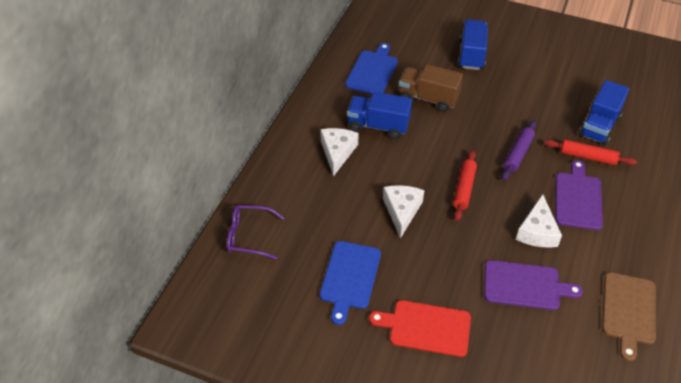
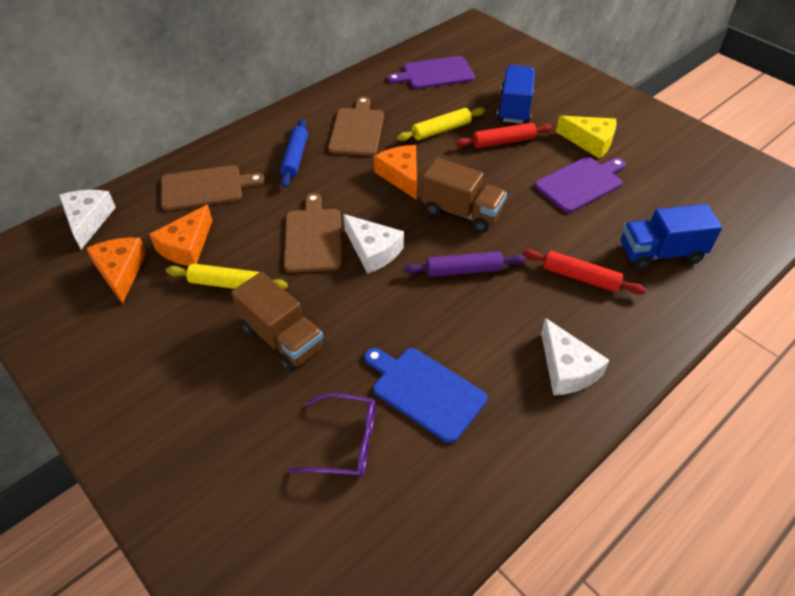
blue cutting board: 2 -> 1
blue rolling pin: 0 -> 1
blue truck: 3 -> 2
brown cutting board: 1 -> 3
brown truck: 1 -> 2
orange cheese: 0 -> 3
red cutting board: 1 -> 0
yellow cheese: 0 -> 1
yellow rolling pin: 0 -> 2

